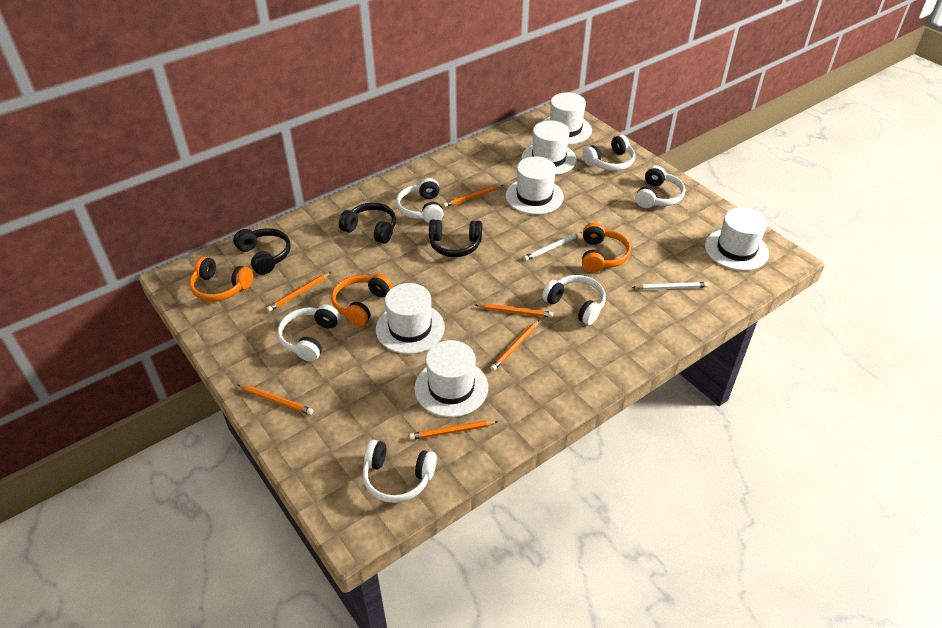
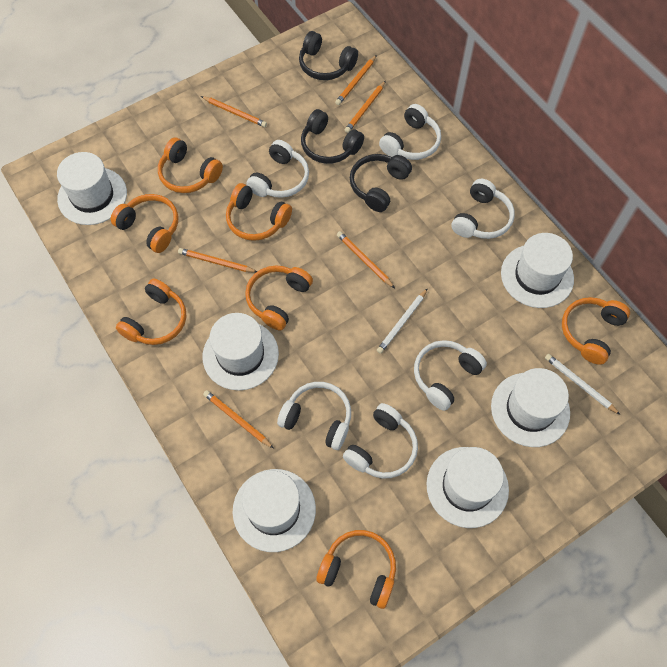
orange headphones: 3 -> 7

